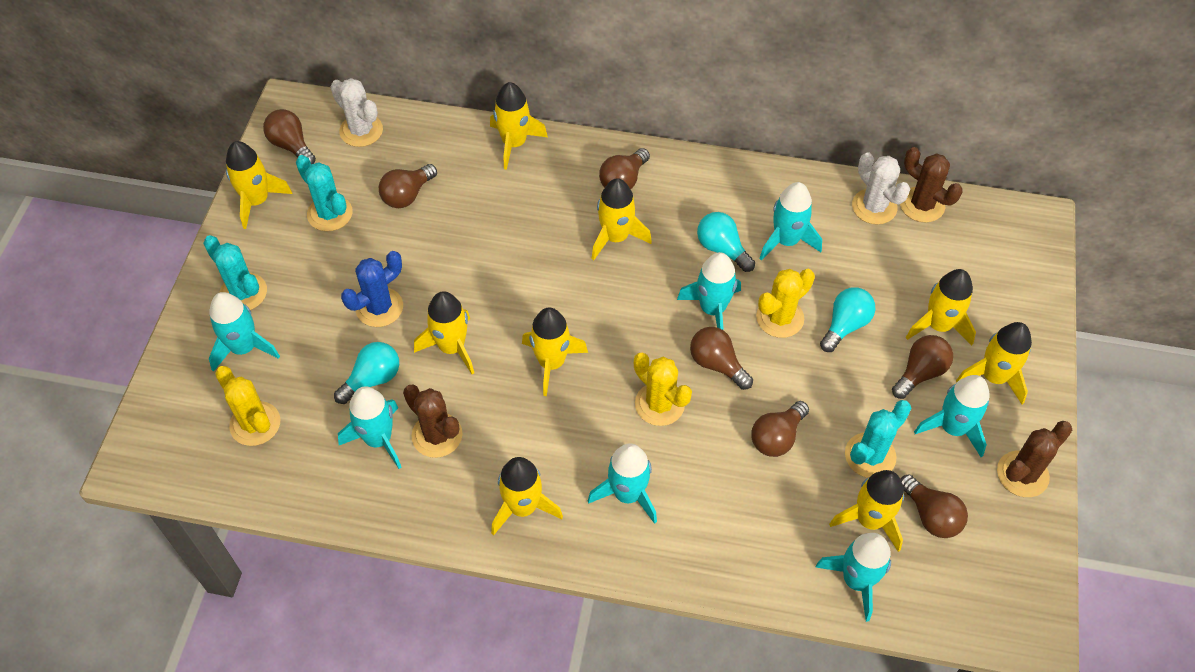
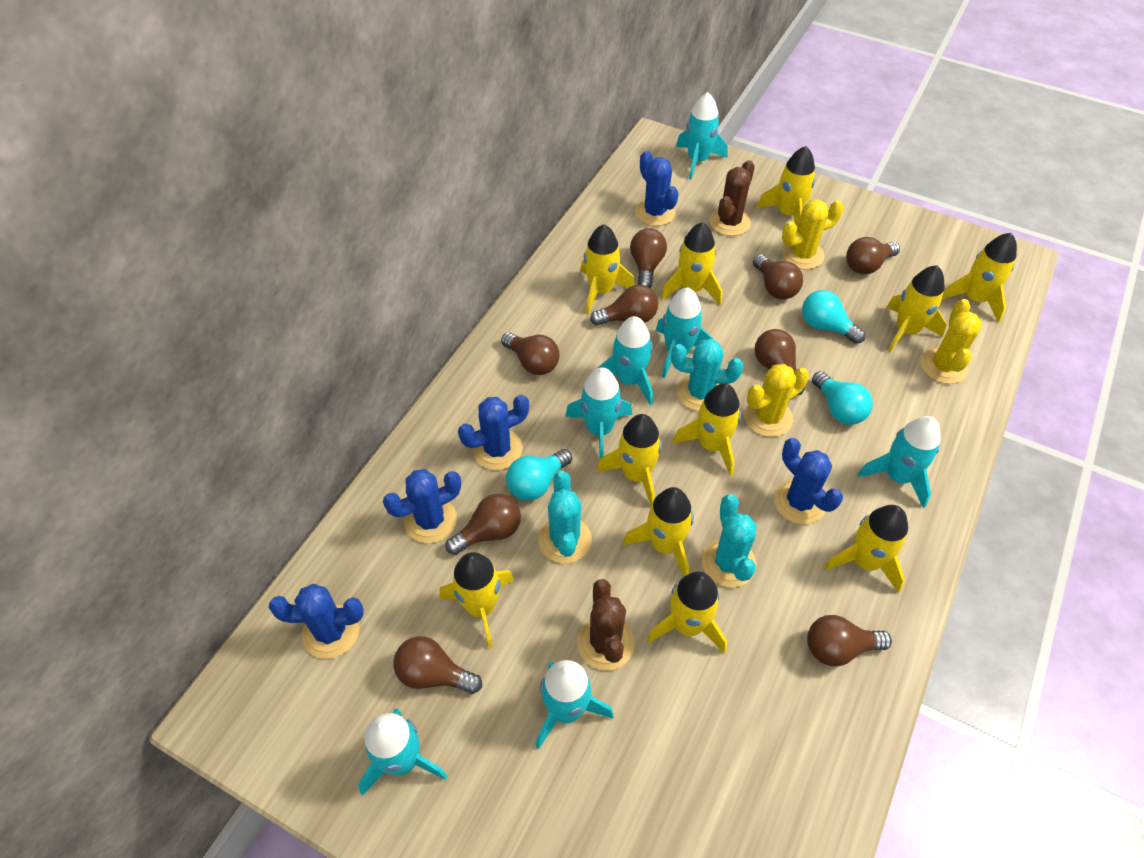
blue cactus: 1 -> 5
brown cactus: 3 -> 2
brown light bulb: 7 -> 9
white cactus: 2 -> 0
yellow rocket: 9 -> 11

